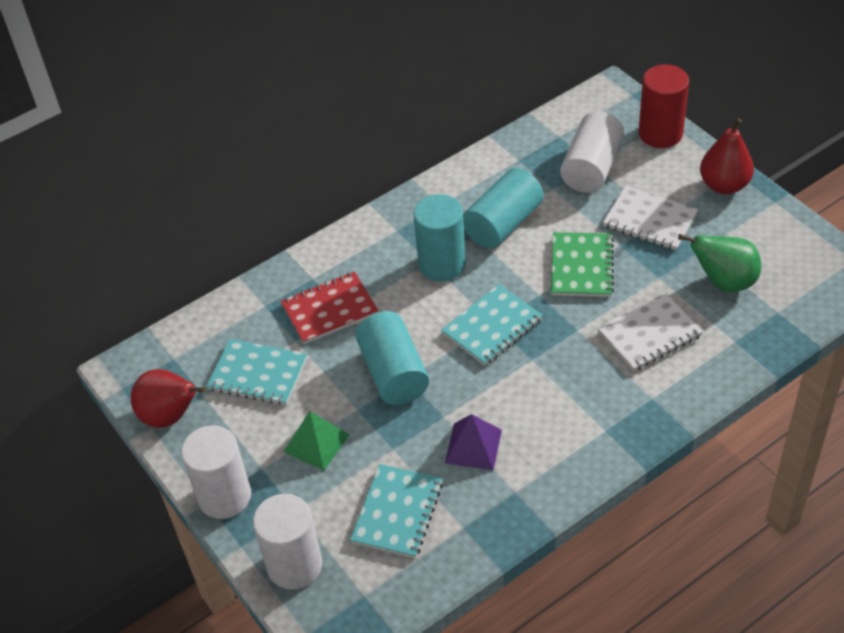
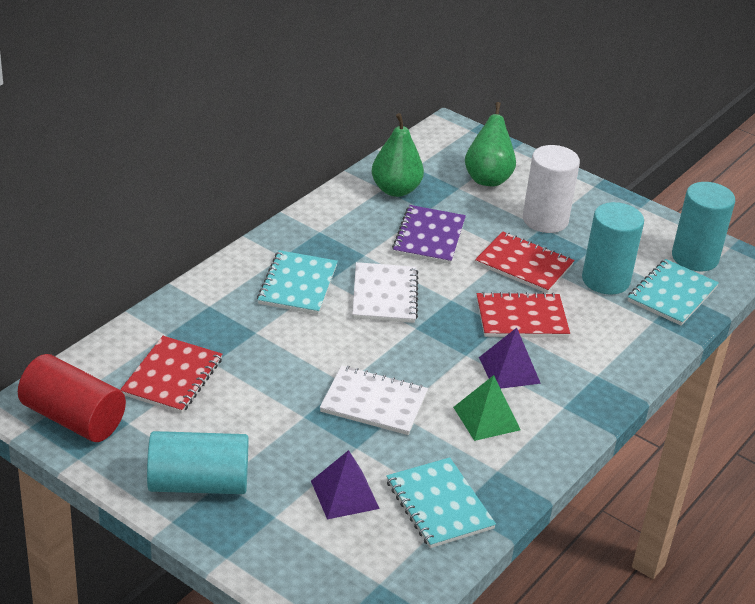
green notebook: 1 -> 0
green pear: 1 -> 2
purple notebook: 0 -> 1
purple pyramid: 1 -> 2
red notebook: 1 -> 3
red pear: 2 -> 0
white cylinder: 3 -> 1

